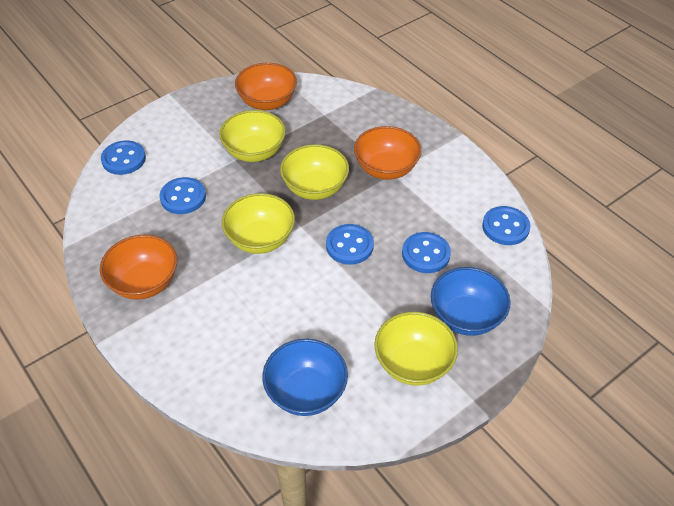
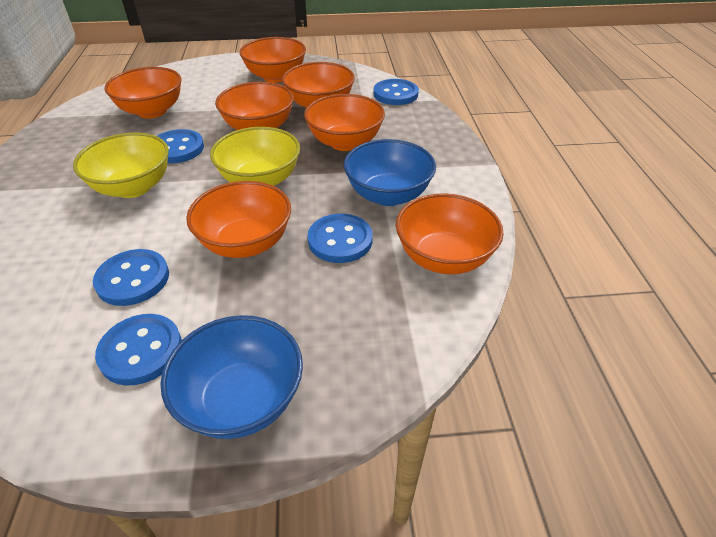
orange bowl: 3 -> 7
yellow bowl: 4 -> 2

